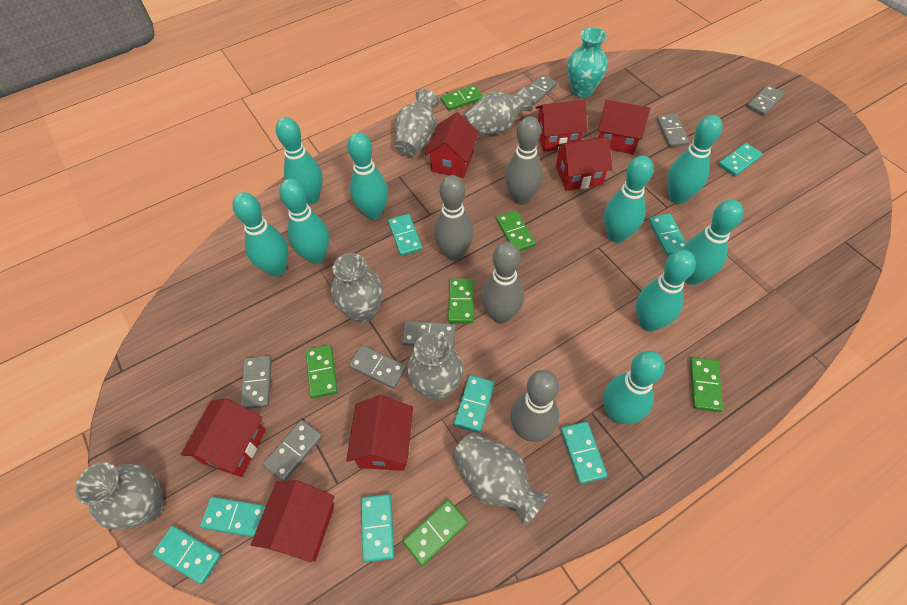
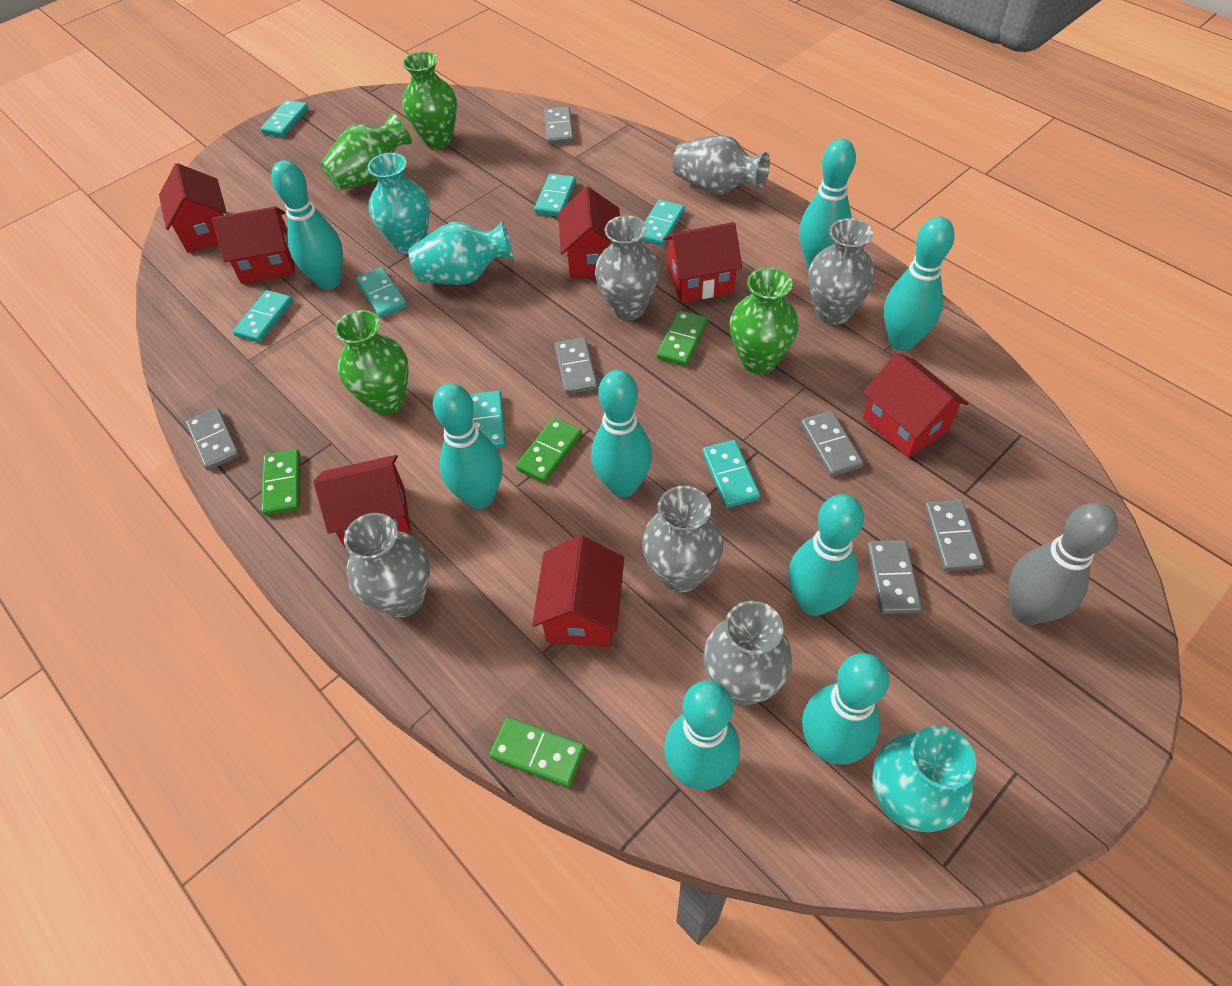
green domino: 6 -> 4
green vase: 0 -> 4
grey bowling pin: 4 -> 1
grey domino: 7 -> 6
turquoise bowling pin: 9 -> 8
turquoise domino: 8 -> 7
turquoise vase: 1 -> 3

